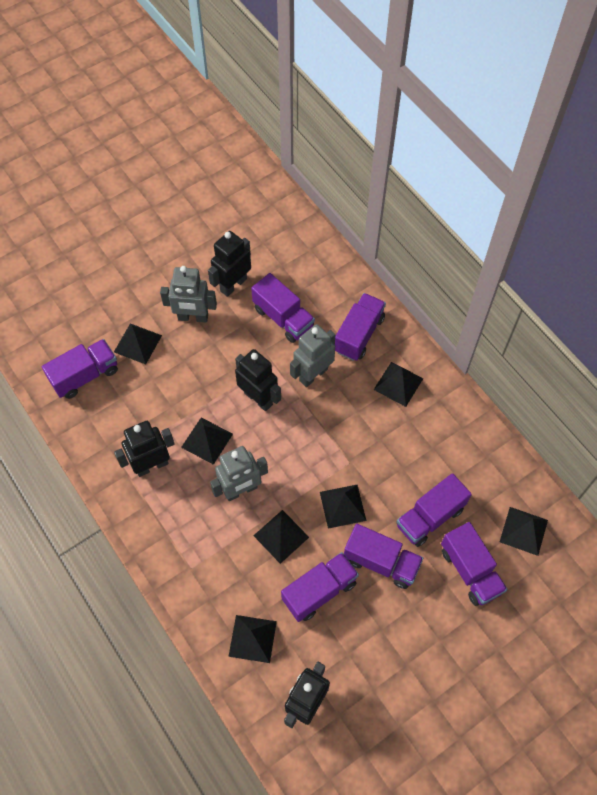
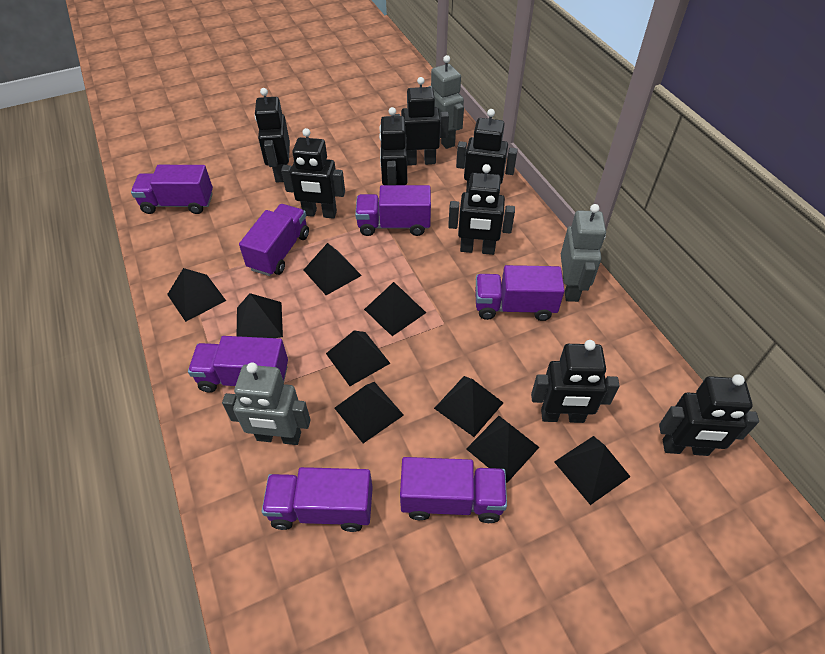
black pyramid: 7 -> 9
black robot: 4 -> 8

